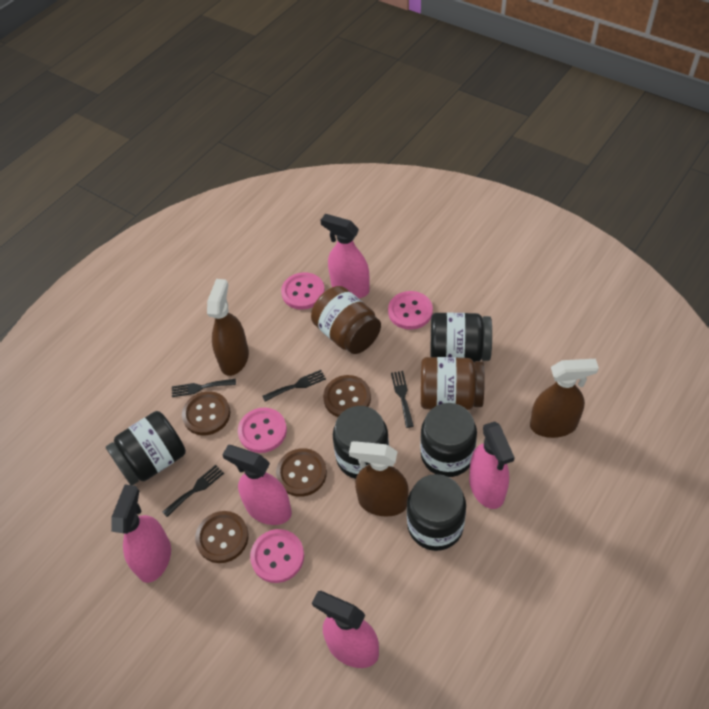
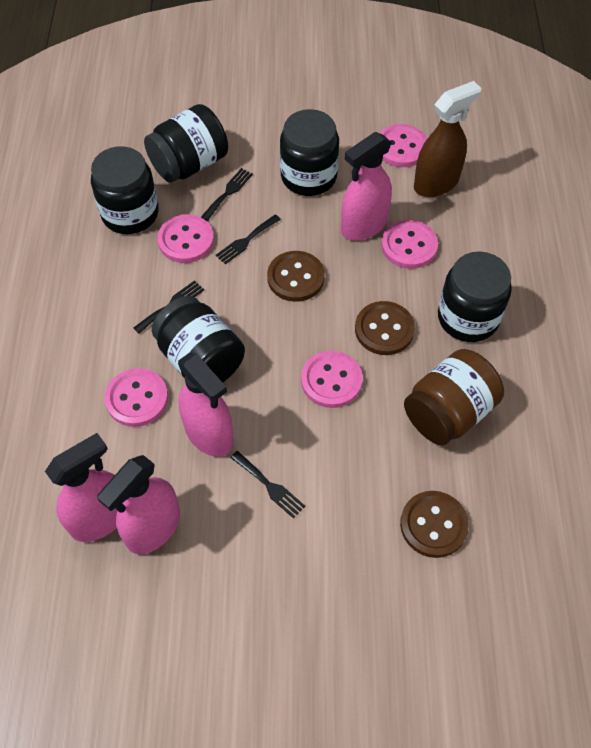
brown button: 4 -> 3
brown jar: 2 -> 1
brown spray bottle: 3 -> 1
pink button: 4 -> 5
pink spray bottle: 5 -> 4

